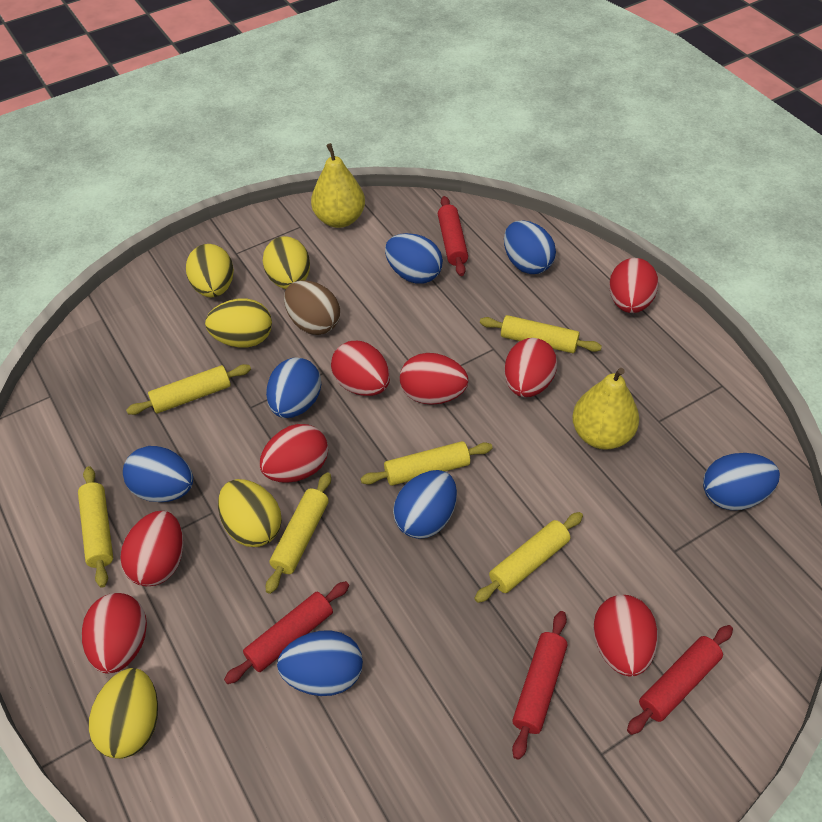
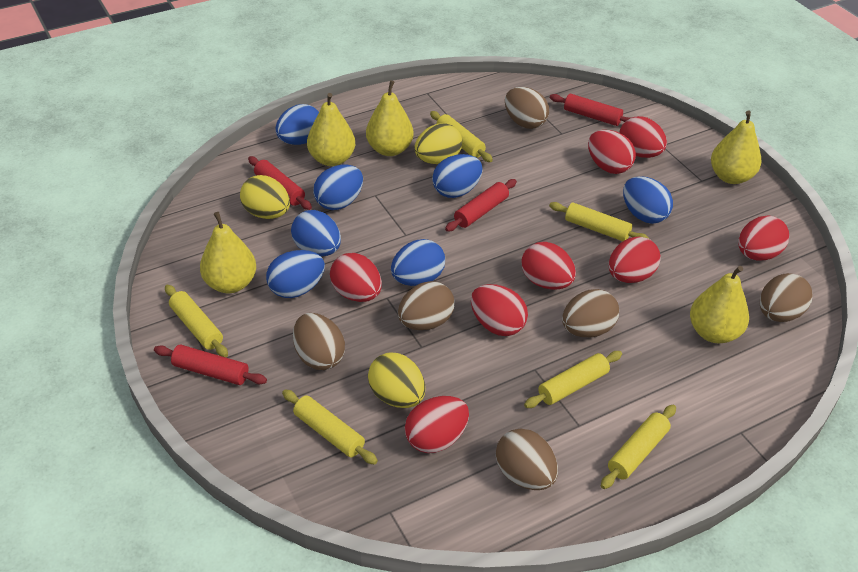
brown egg: 1 -> 6
yellow egg: 5 -> 3
yellow pear: 2 -> 5

